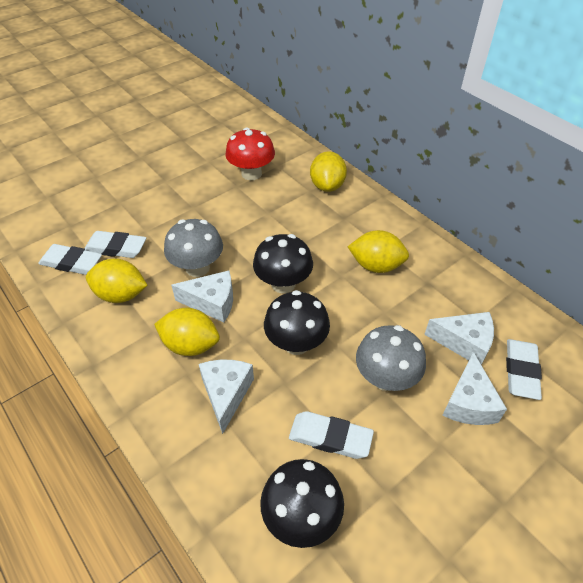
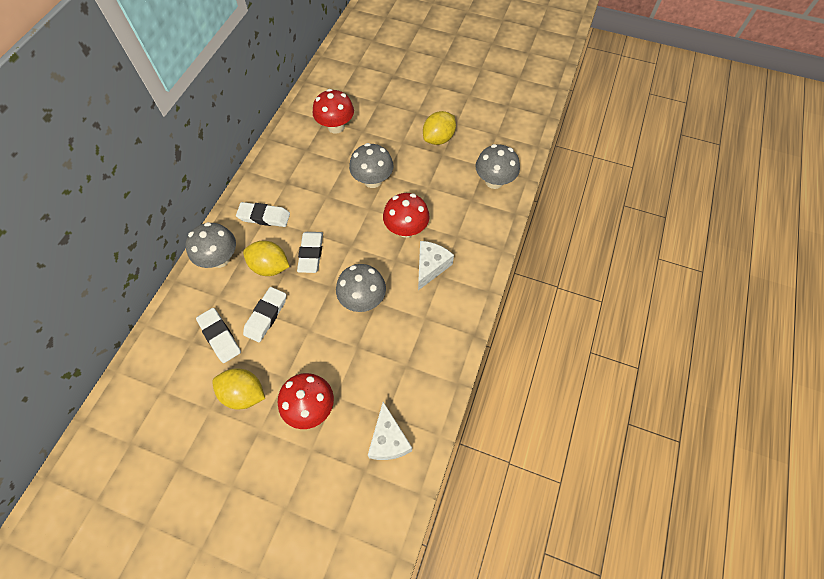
black mushroom: 3 -> 0
grey mushroom: 2 -> 4
red mushroom: 1 -> 3
white cheese: 4 -> 2
yellow lemon: 4 -> 3

